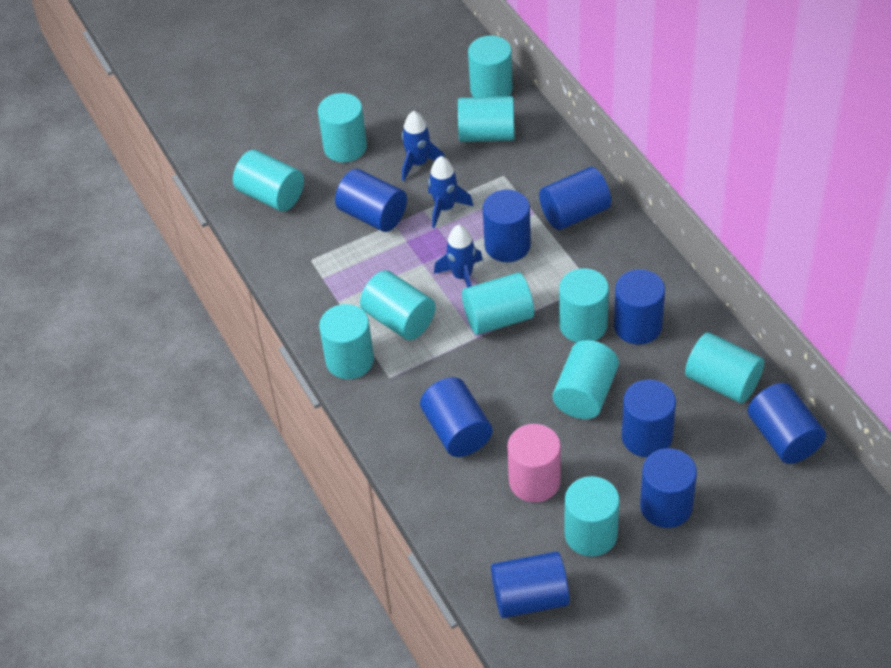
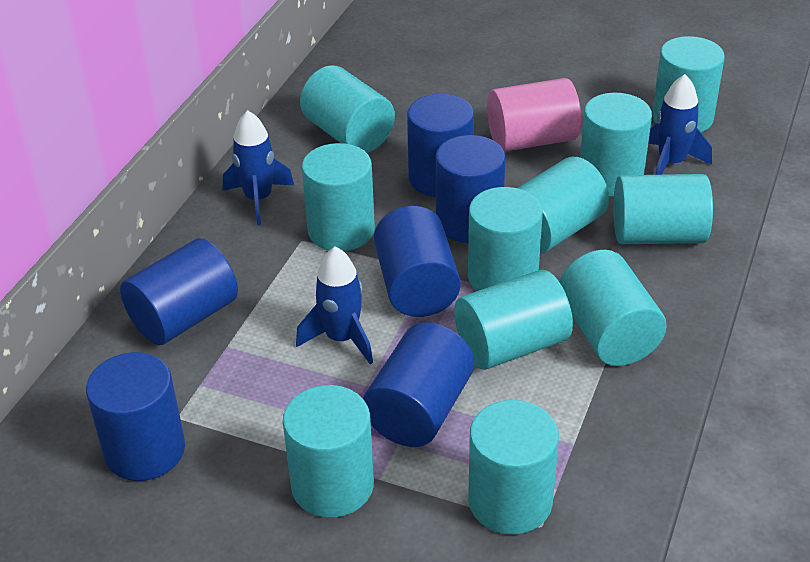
blue cylinder: 9 -> 6

